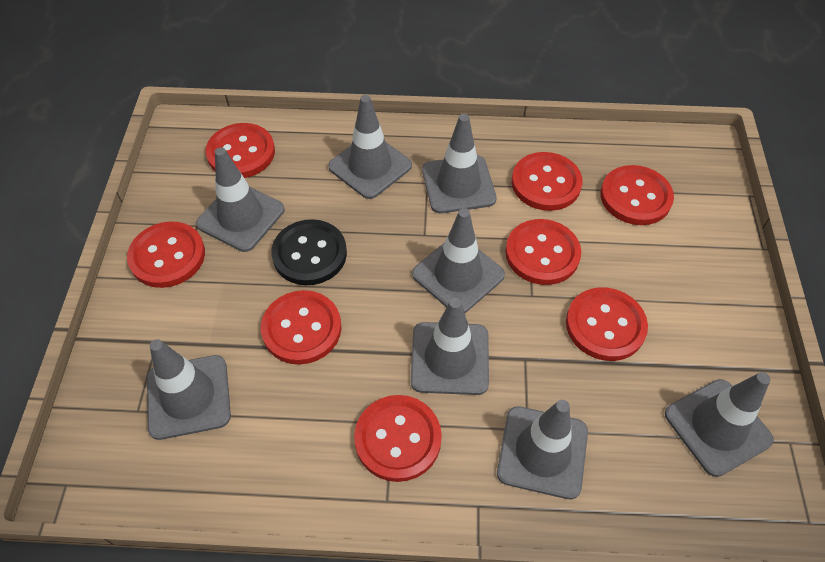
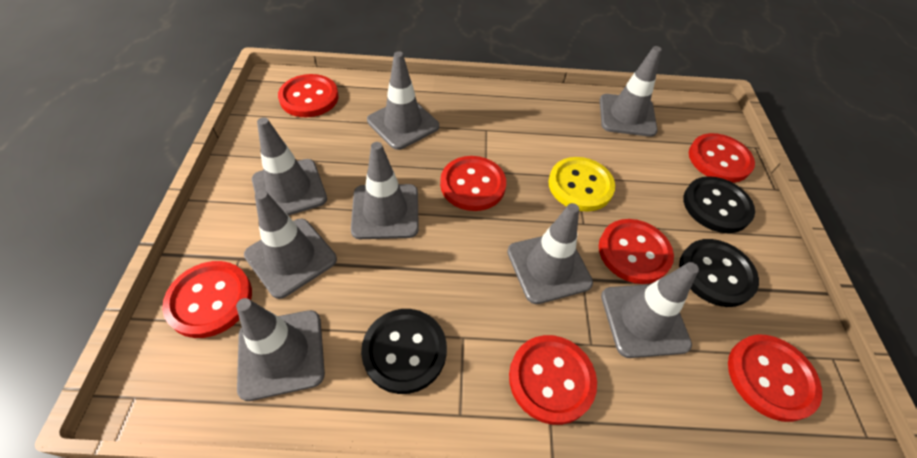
black button: 1 -> 3
red button: 8 -> 7
yellow button: 0 -> 1

